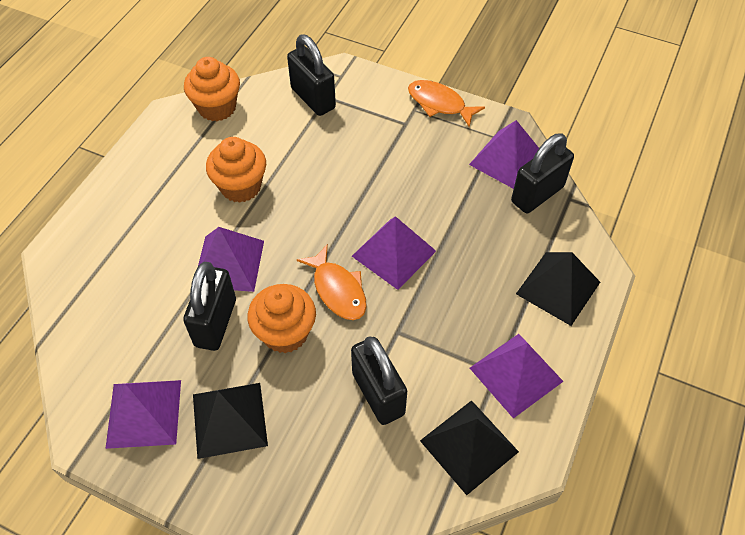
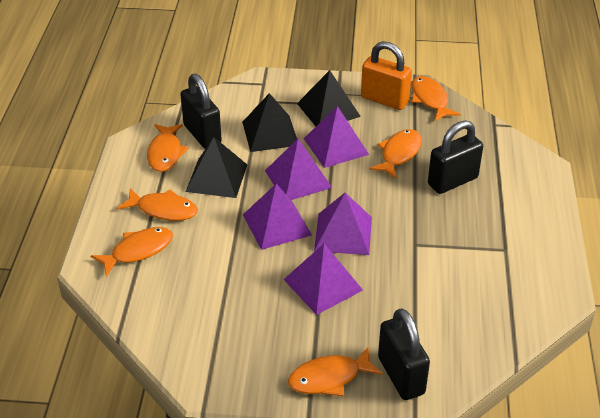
black padlock: 4 -> 3
orange cupcake: 3 -> 0
orange fish: 2 -> 6
orange padlock: 0 -> 1

